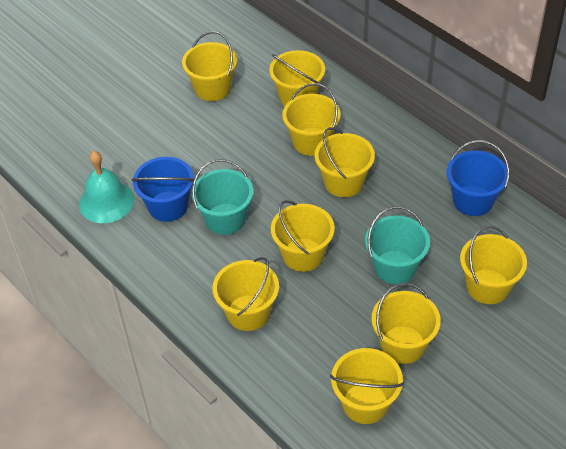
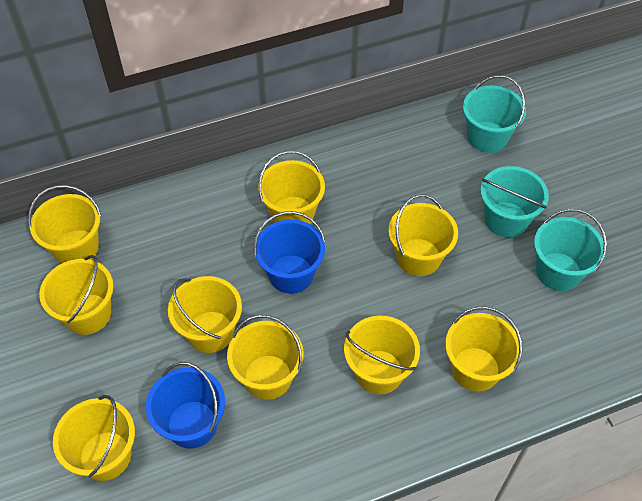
turquoise bell: 1 -> 0
turquoise bucket: 2 -> 3

